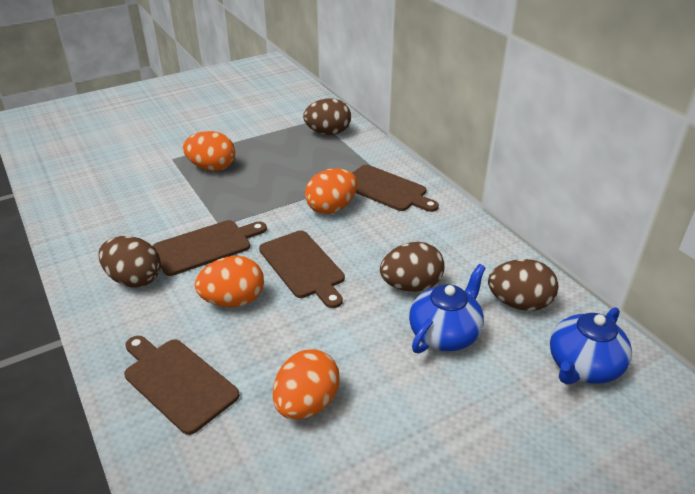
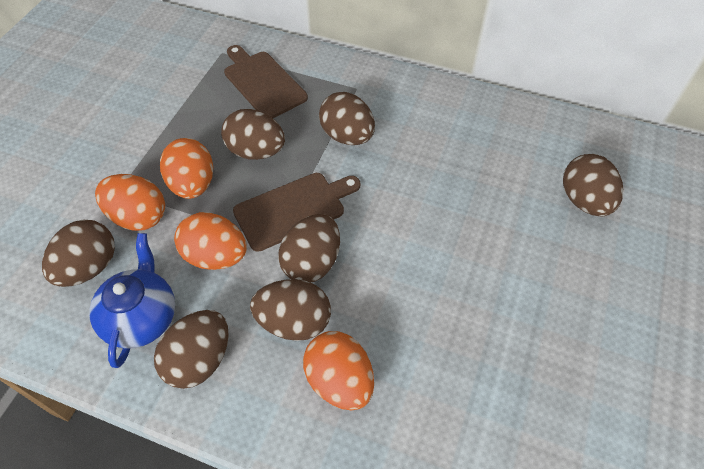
blue teapot: 2 -> 1
brown cutting board: 4 -> 2
brown egg: 4 -> 7

